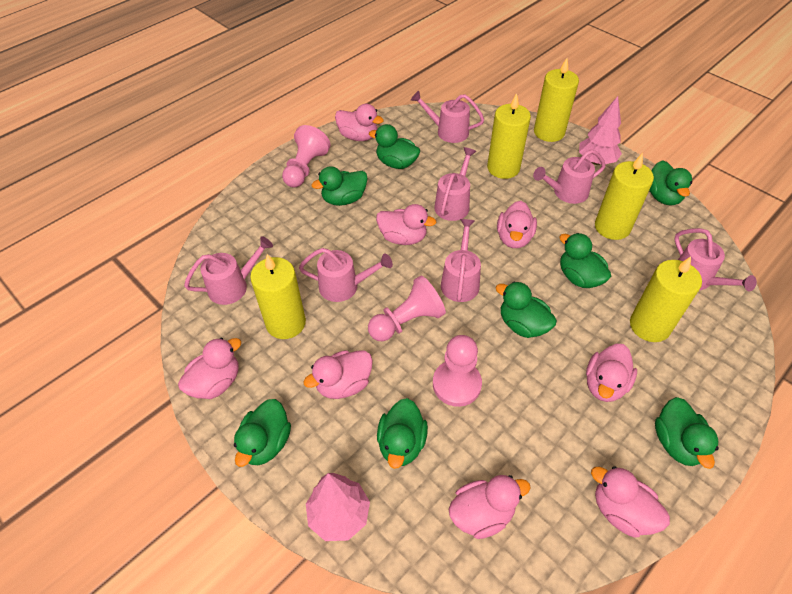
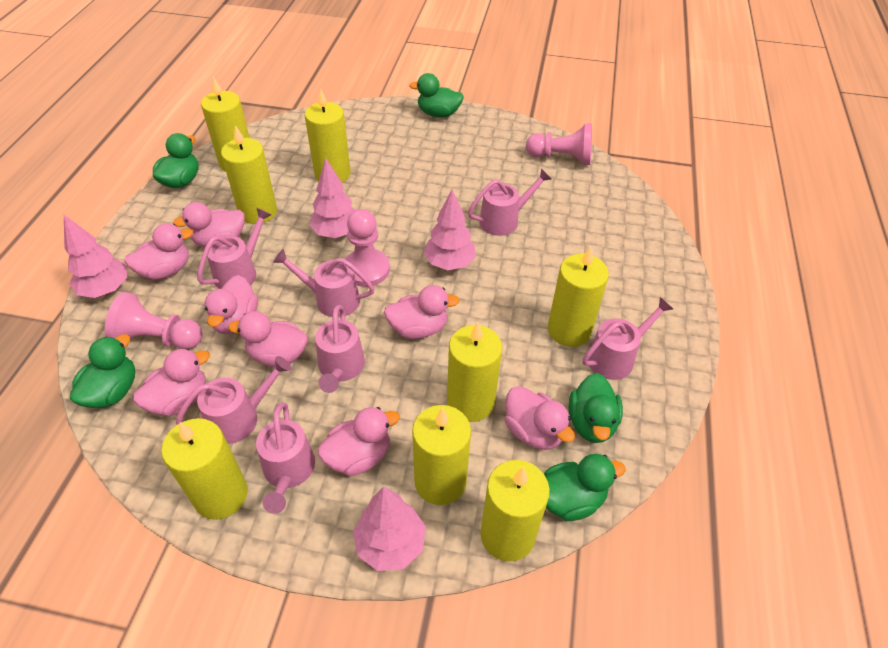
green duck: 8 -> 5
pink tree: 2 -> 4
yellow candle: 5 -> 8

